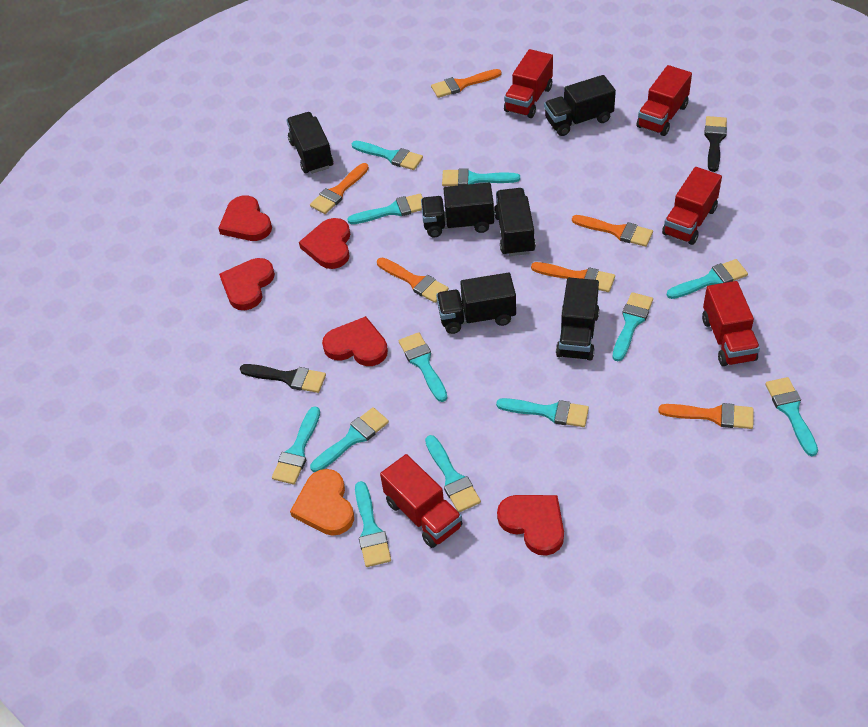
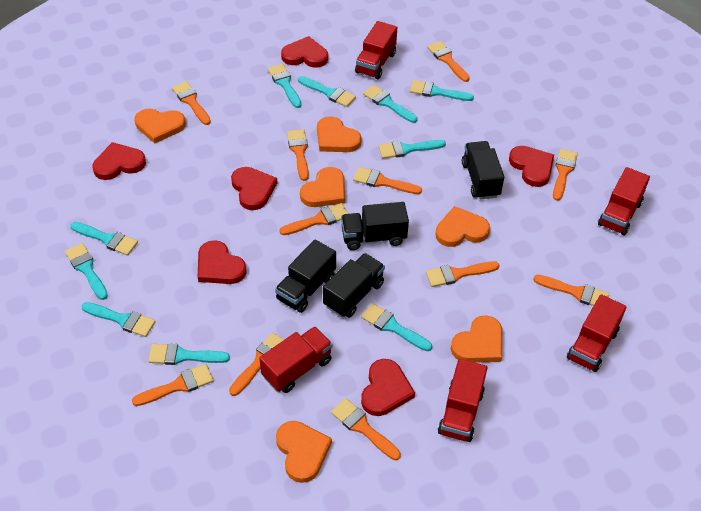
black brush: 2 -> 0
black truck: 6 -> 4
orange brush: 6 -> 11
orange heart: 1 -> 6
red heart: 5 -> 6
turquoise brush: 12 -> 10

